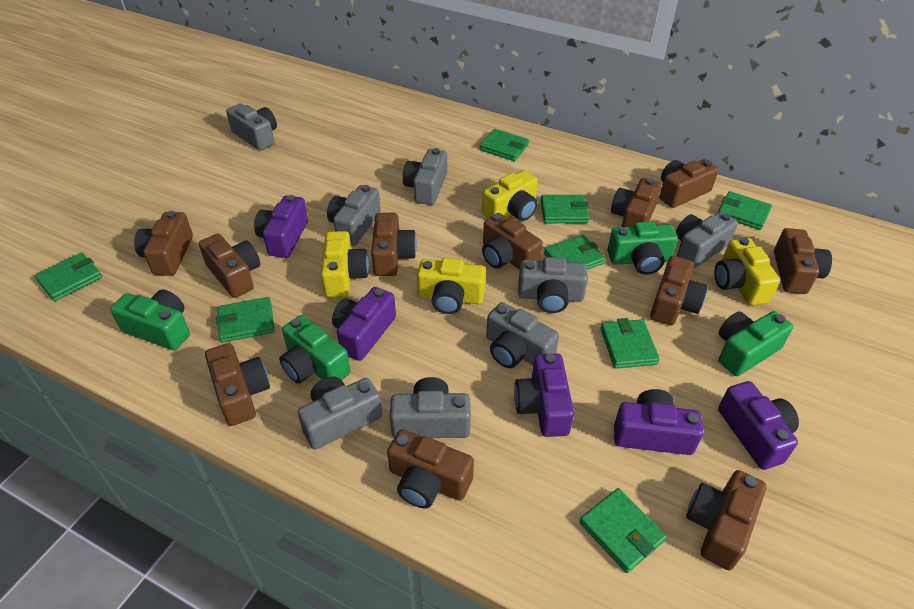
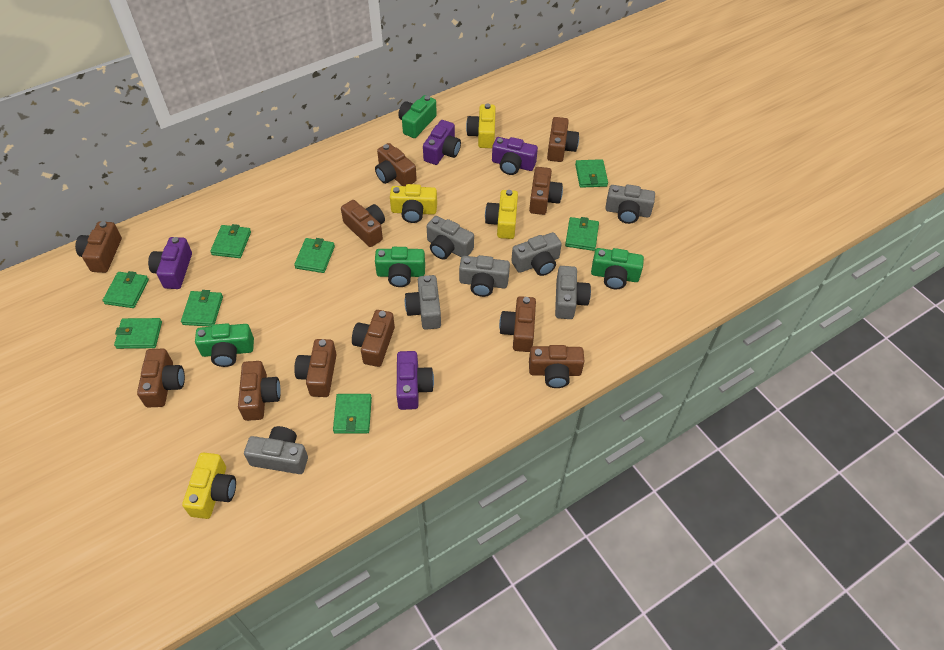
grey camera: 8 -> 7
purple camera: 5 -> 4

